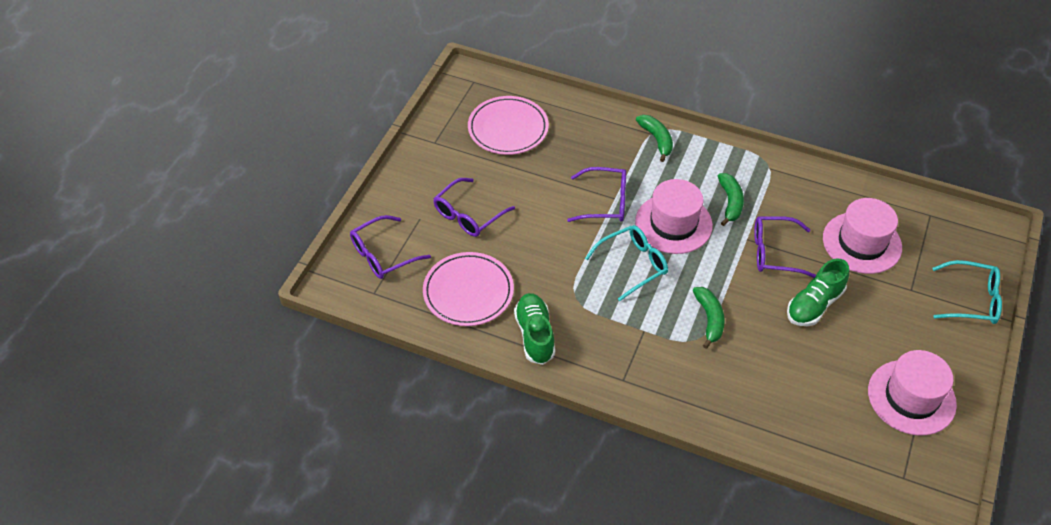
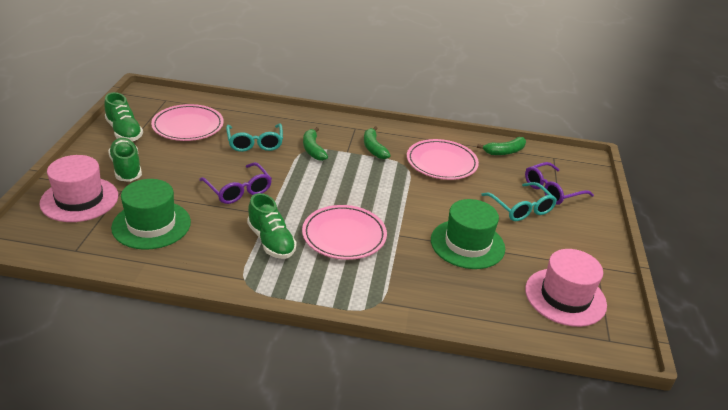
green hat: 0 -> 2
green shoe: 2 -> 3
pink hat: 3 -> 2
pink plate: 2 -> 3
purple glasses: 4 -> 2

